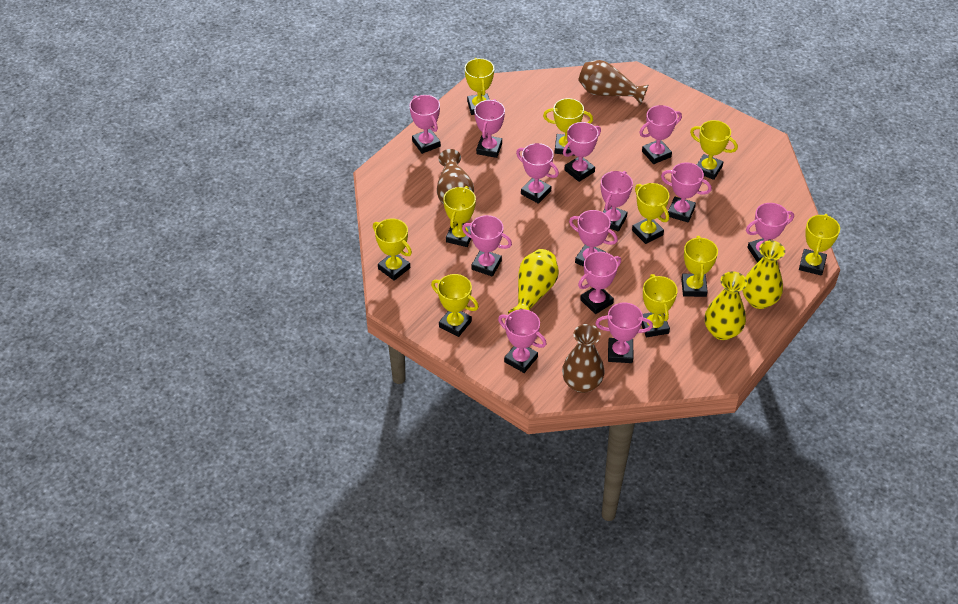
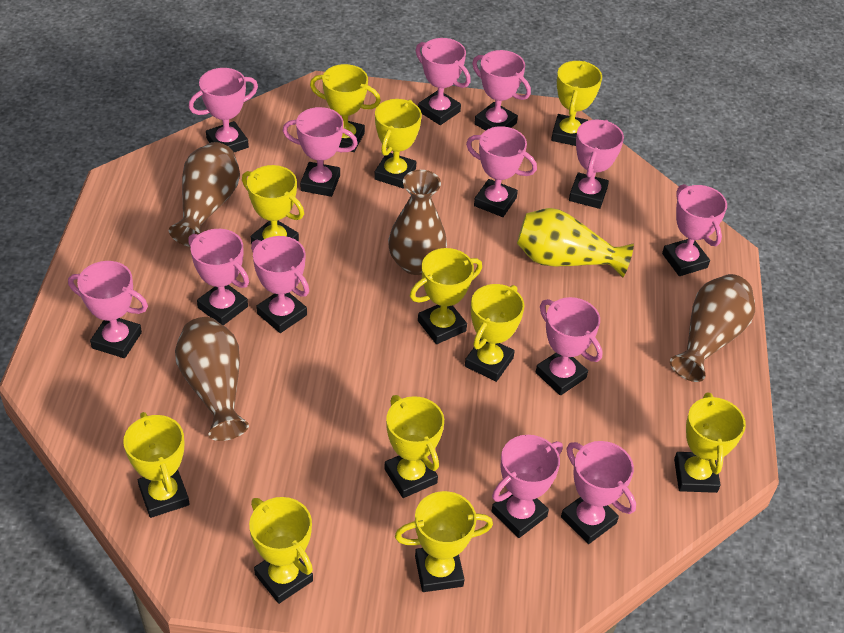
brown vase: 3 -> 4
yellow trophy: 10 -> 11
yellow vase: 3 -> 1

